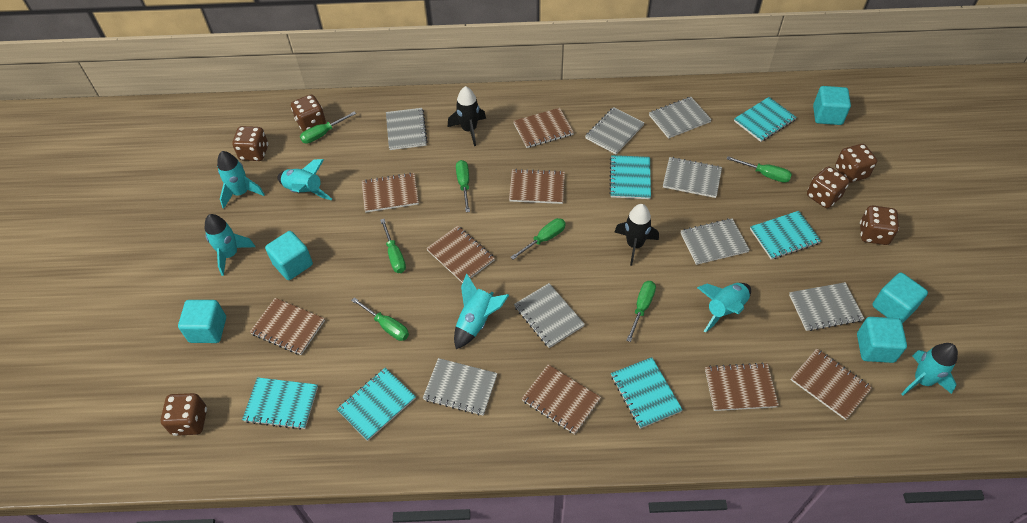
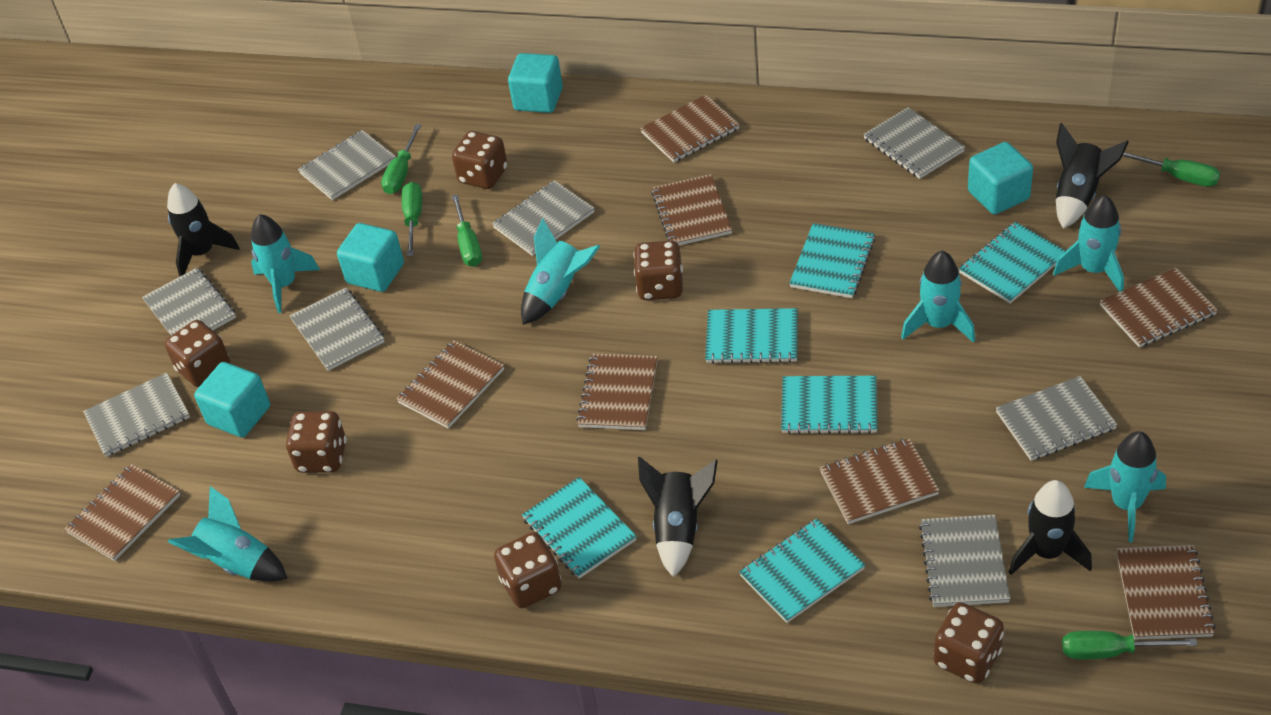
black rocket: 2 -> 4
green screwdriver: 7 -> 5
turquoise cube: 5 -> 4

